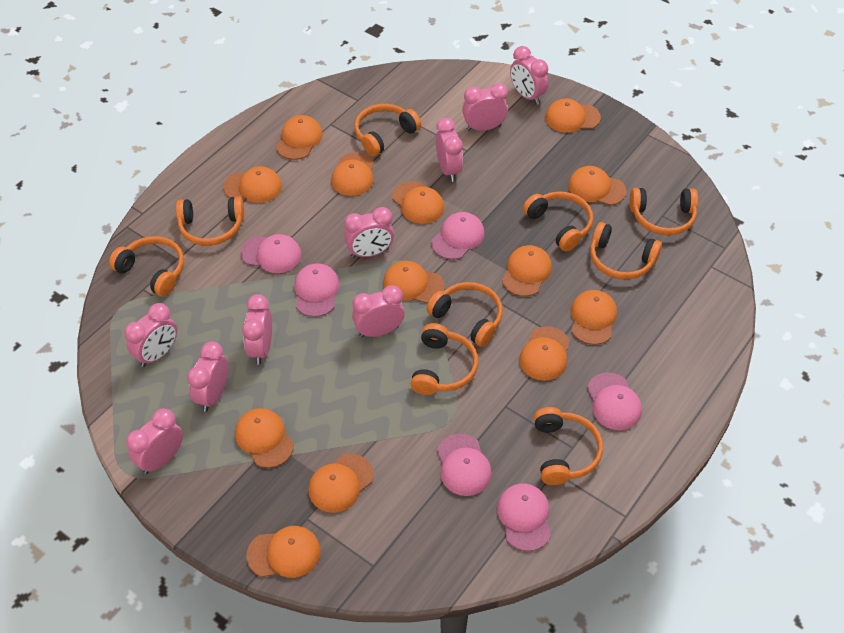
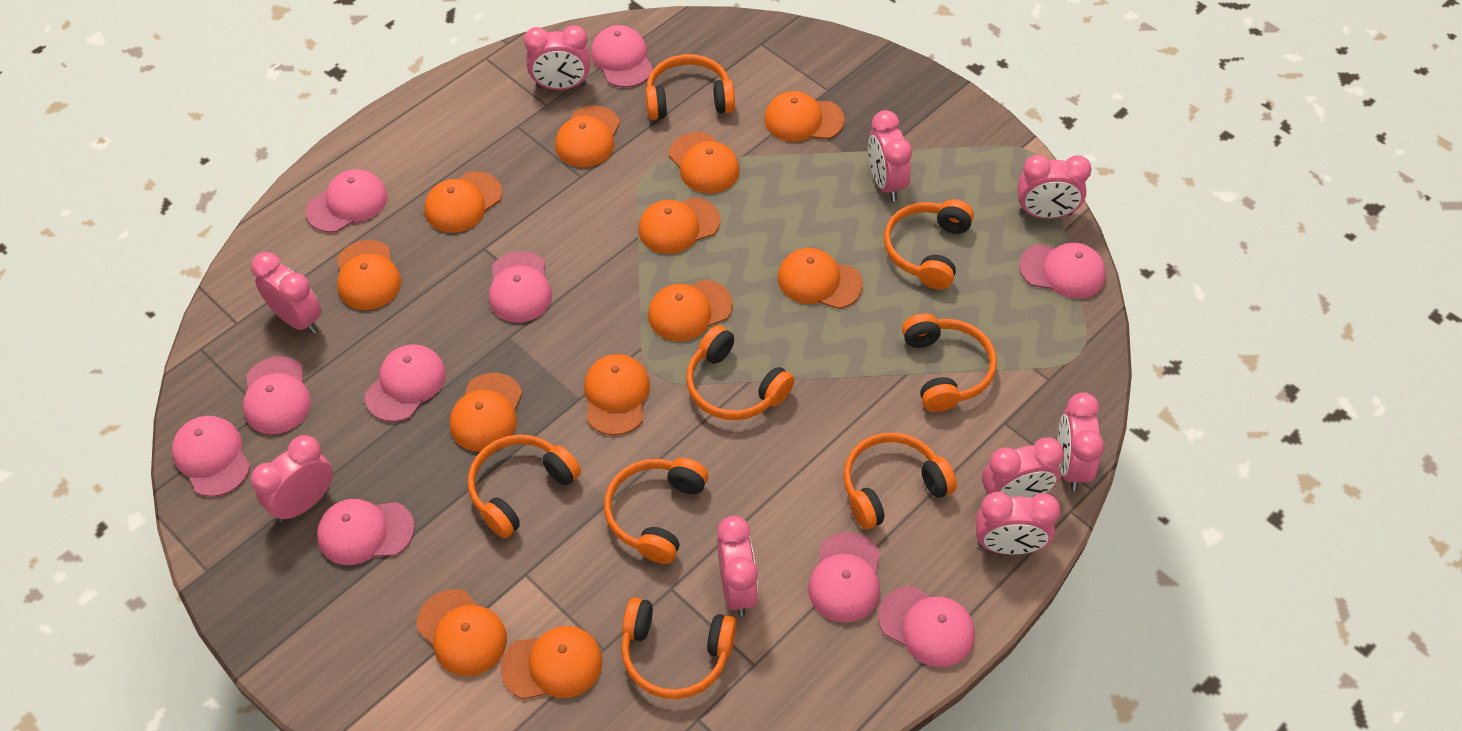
orange cap: 13 -> 12
orange headphones: 9 -> 8
pink cap: 6 -> 10

